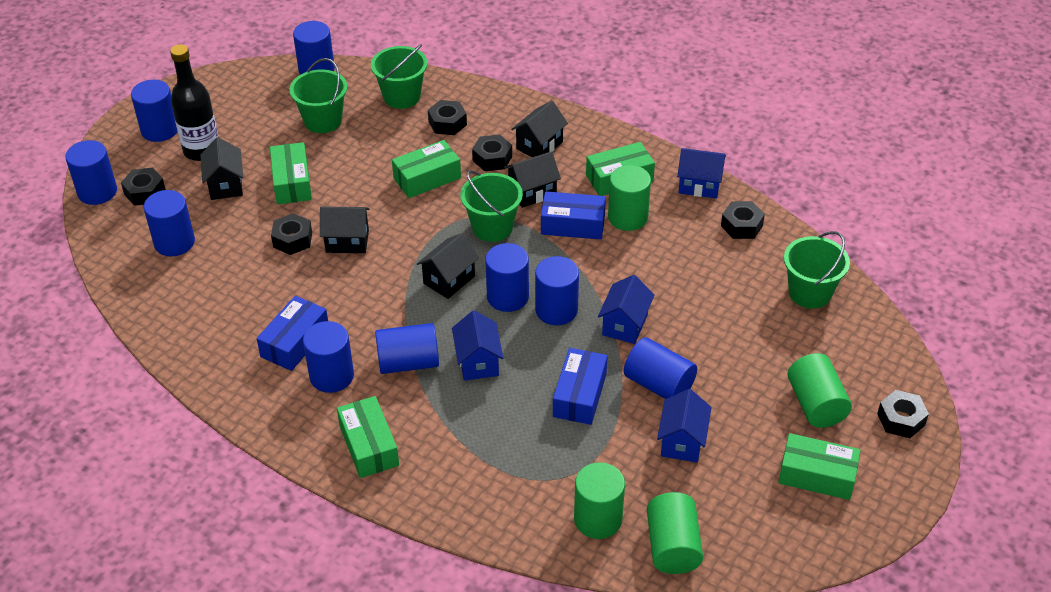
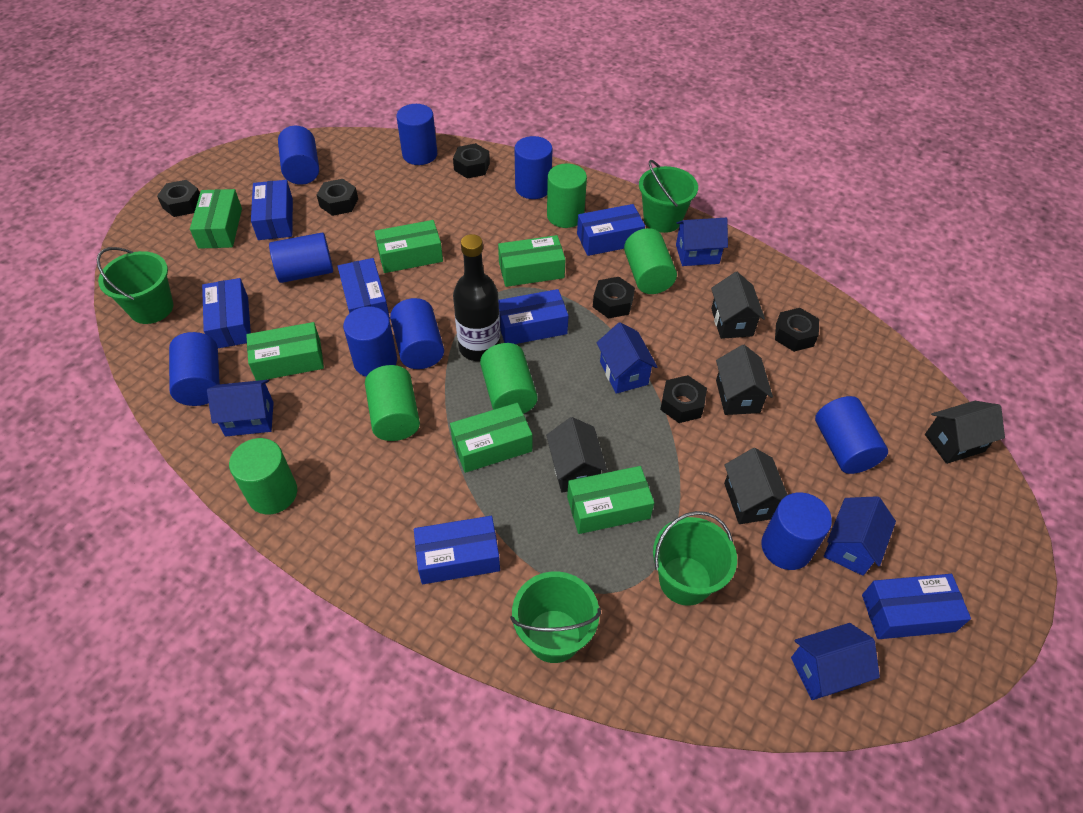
blue box: 3 -> 7
blue house: 4 -> 5
green box: 5 -> 6
green cylinder: 4 -> 5

